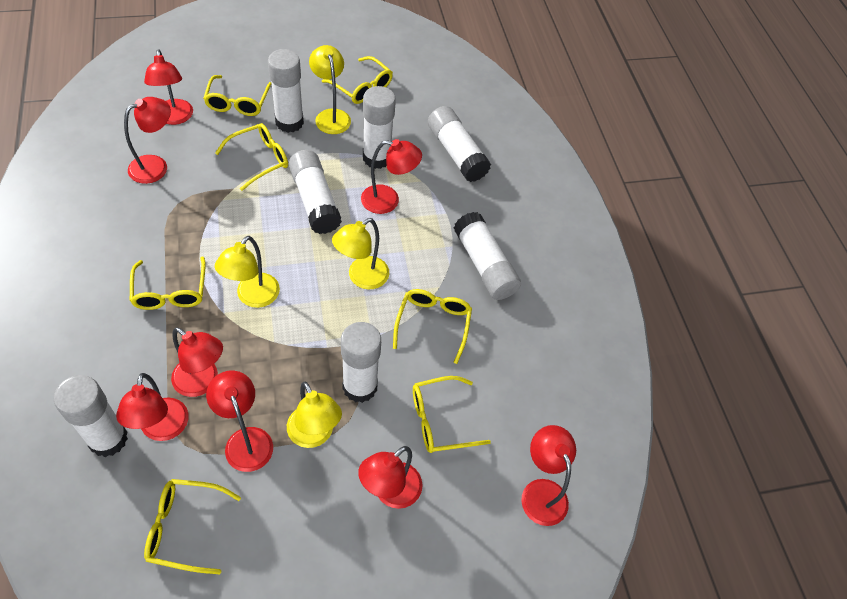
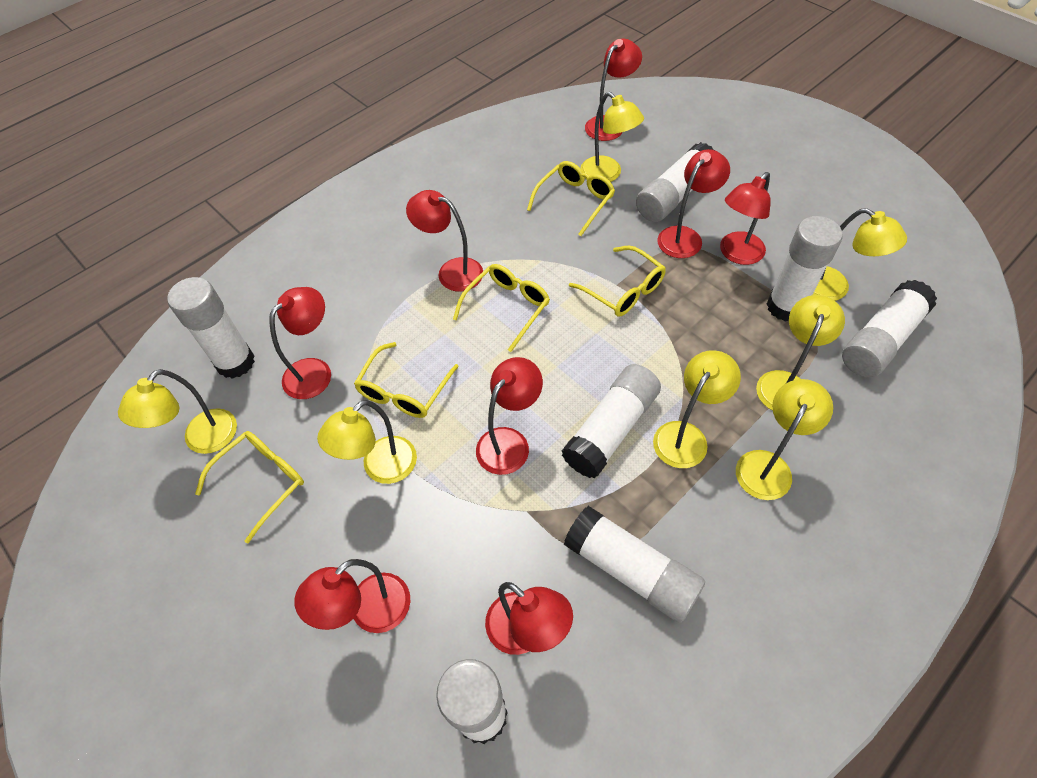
yellow glasses: 7 -> 5
yellow lamp: 4 -> 7

